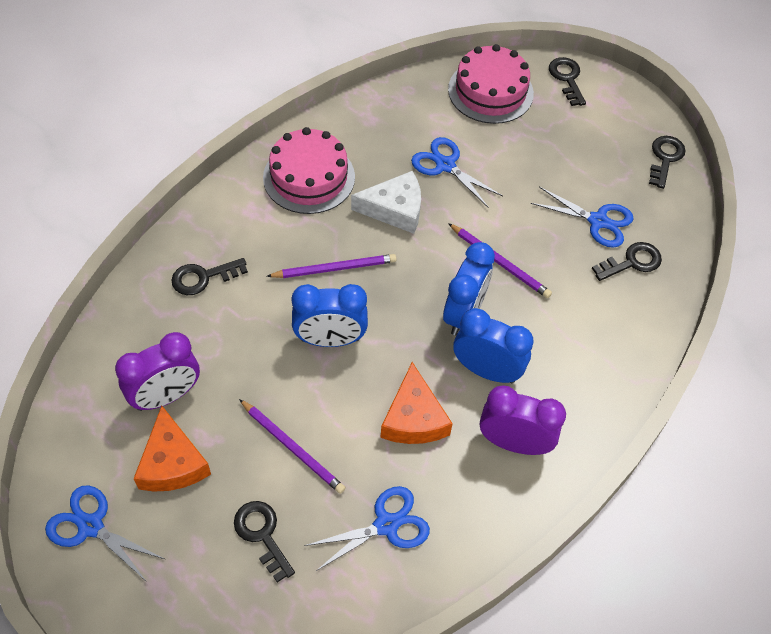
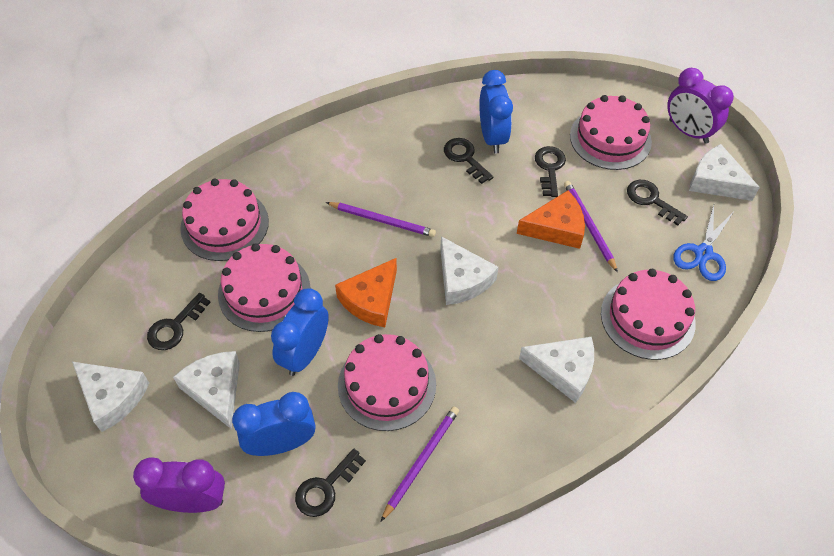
blue scissors: 4 -> 1
pink cake: 2 -> 5
white cheese: 1 -> 5

